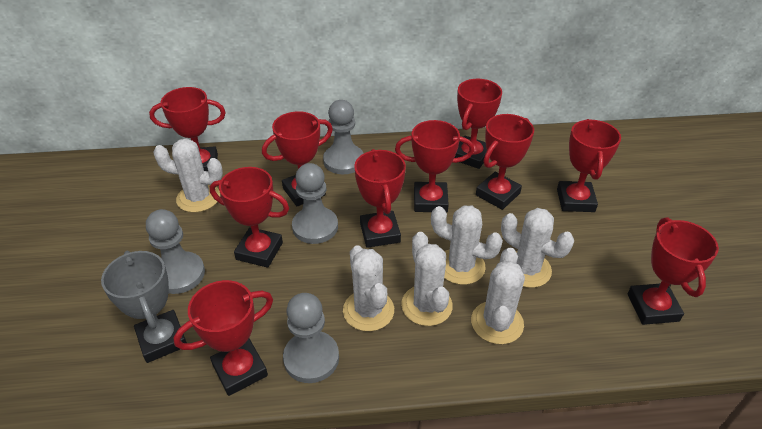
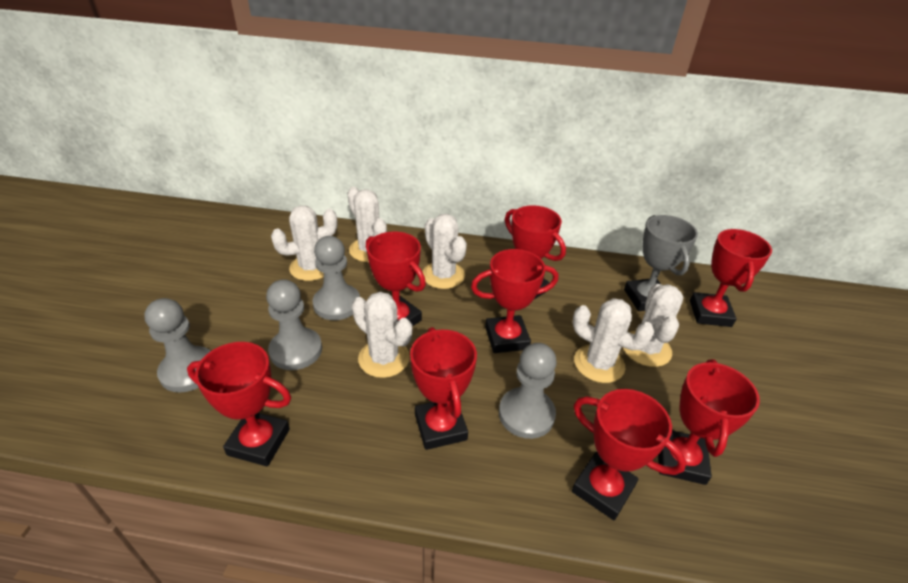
red trophy: 10 -> 8

